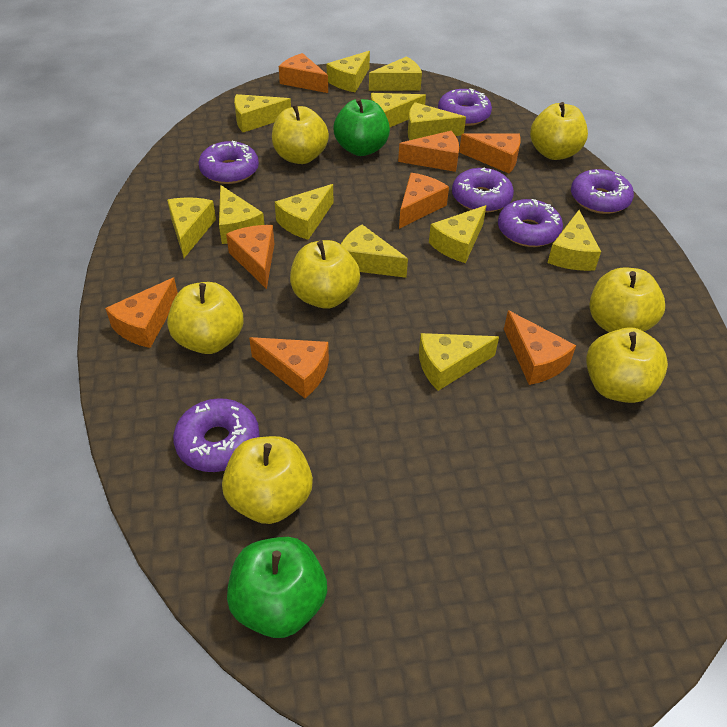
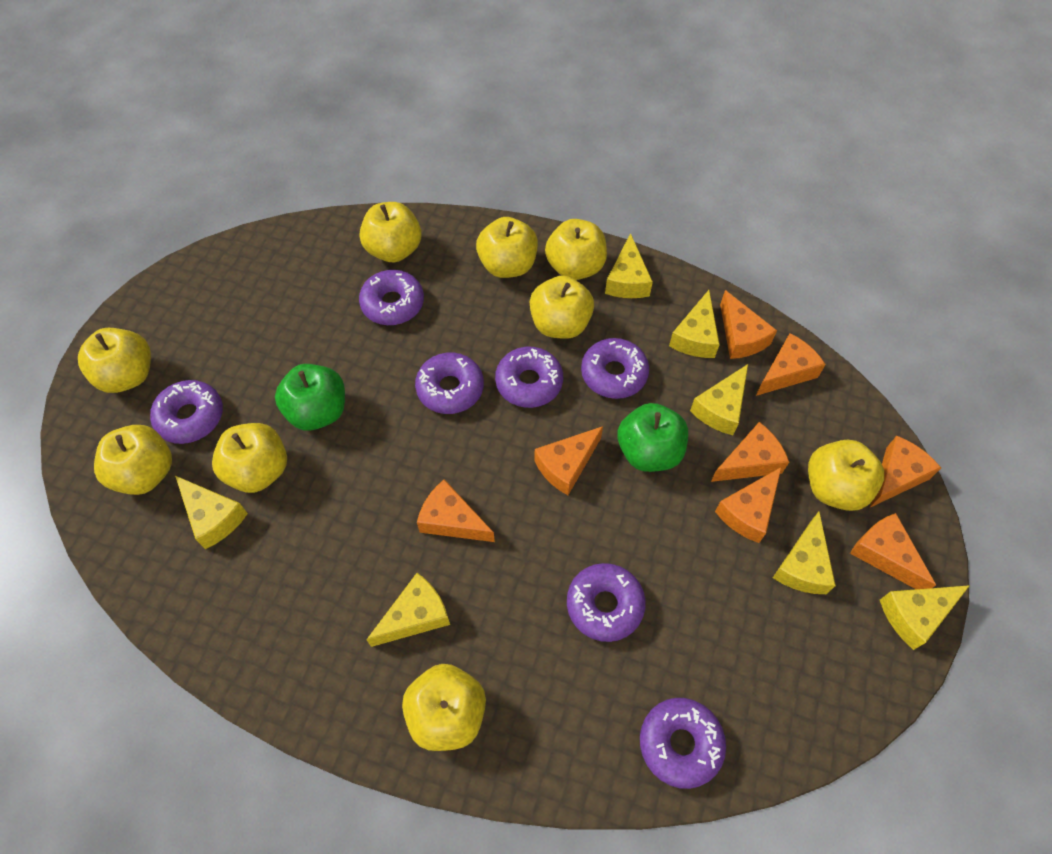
purple donut: 6 -> 7
yellow apple: 7 -> 9
yellow cheese: 12 -> 7

